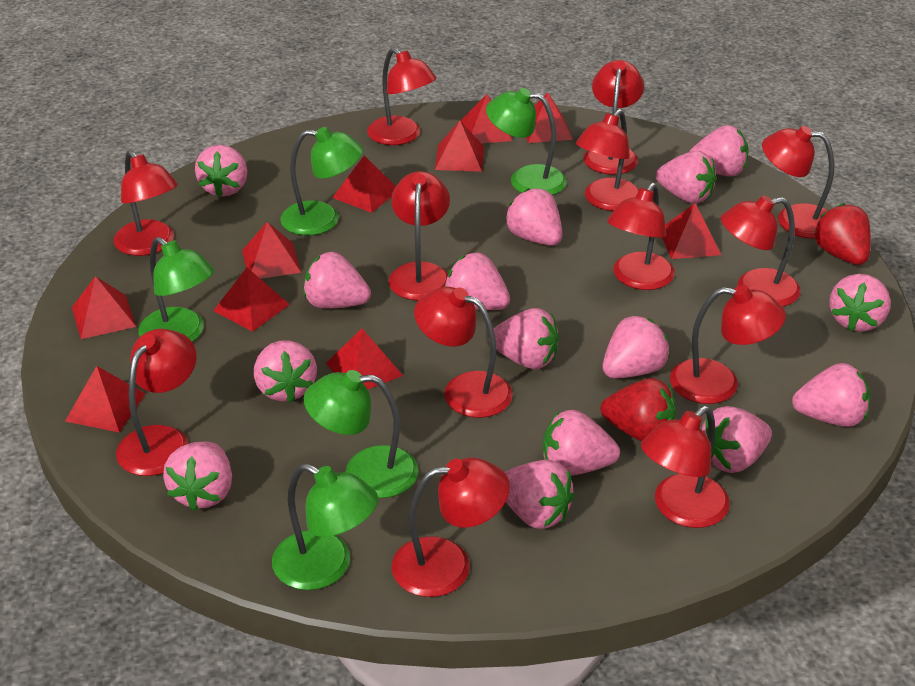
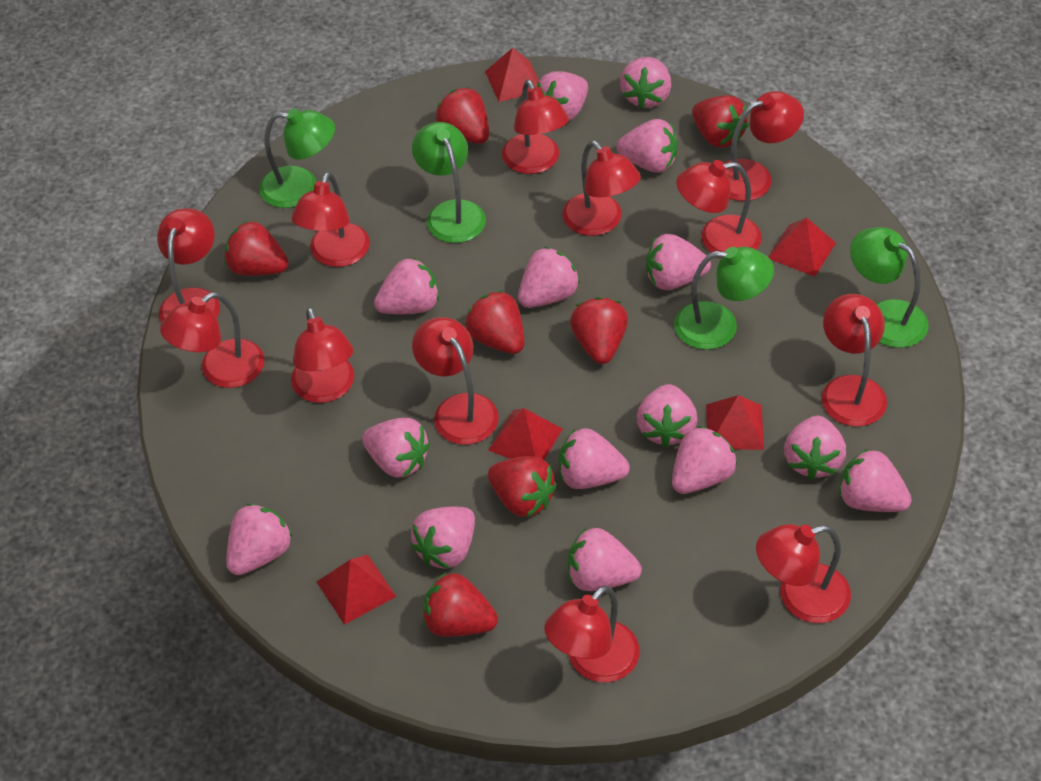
green lamp: 5 -> 4
red lamp: 13 -> 12
red pyramid: 10 -> 5
red strawberry: 2 -> 7

